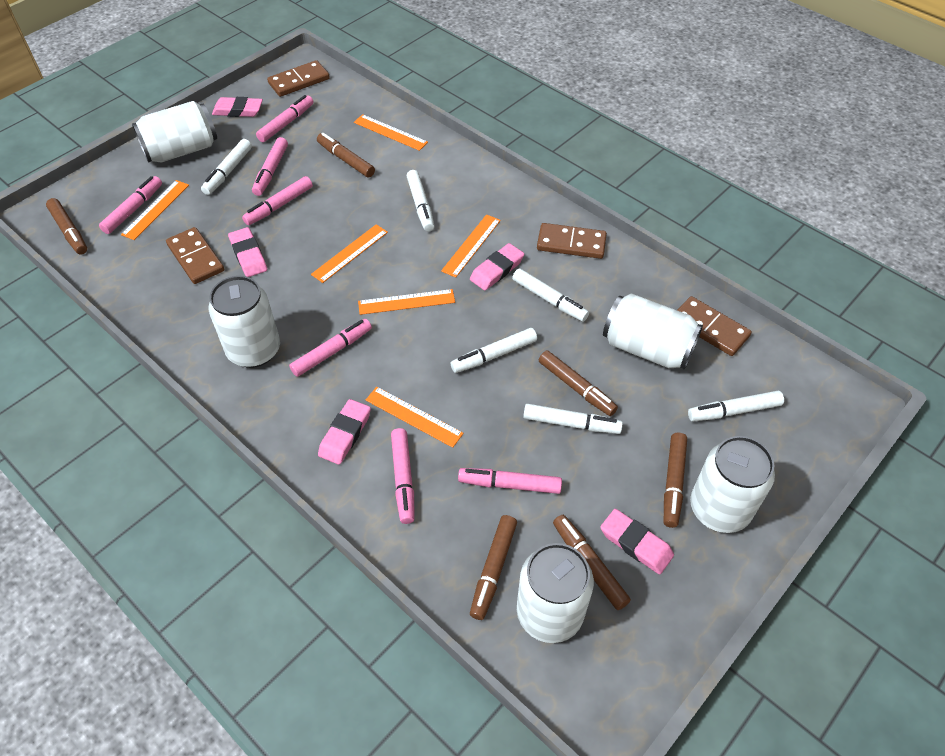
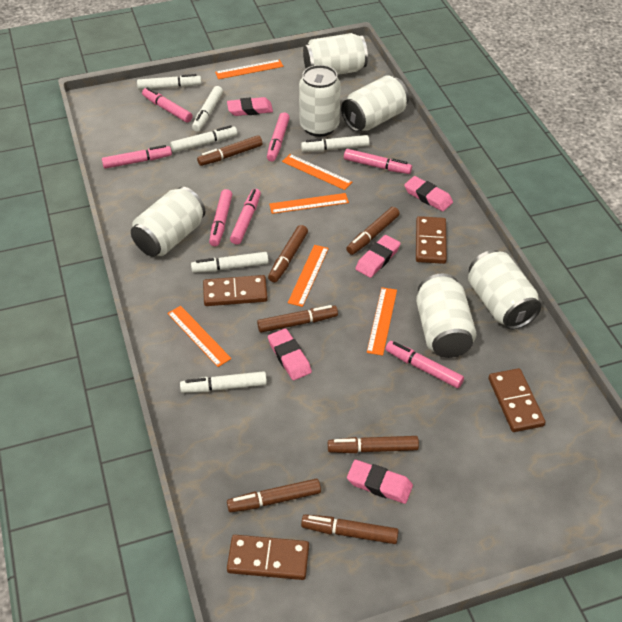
brown marker: 6 -> 7
white can: 5 -> 6

